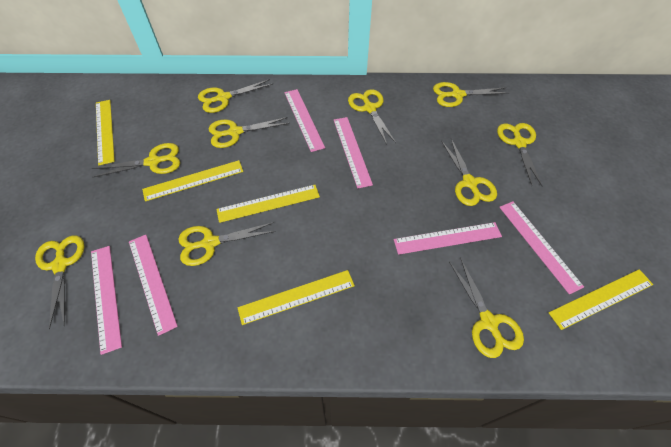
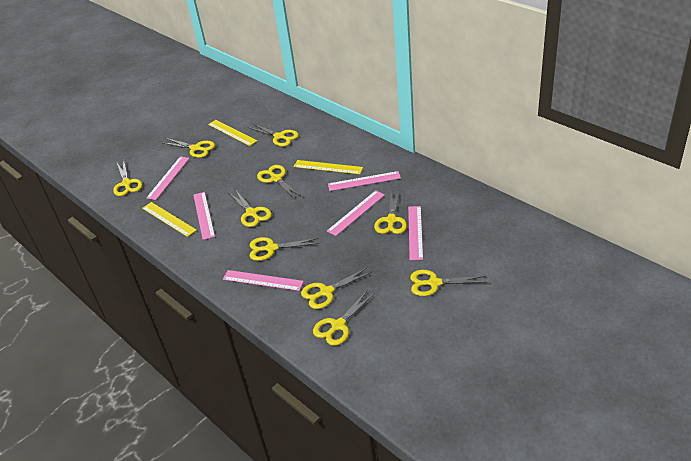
yellow ruler: 5 -> 3

